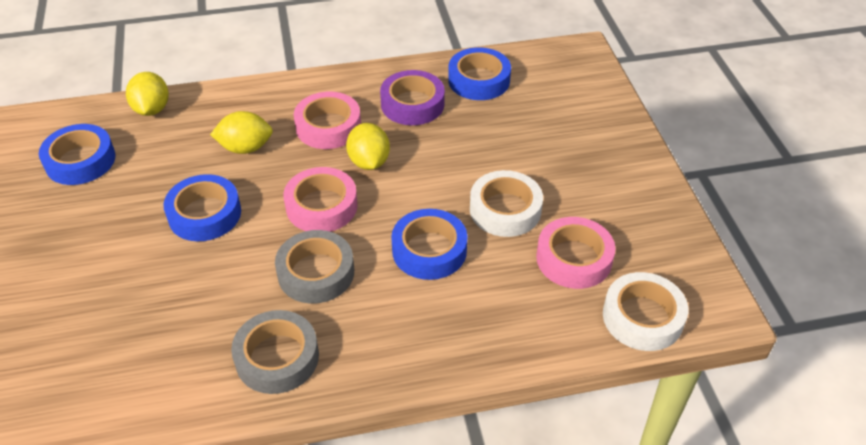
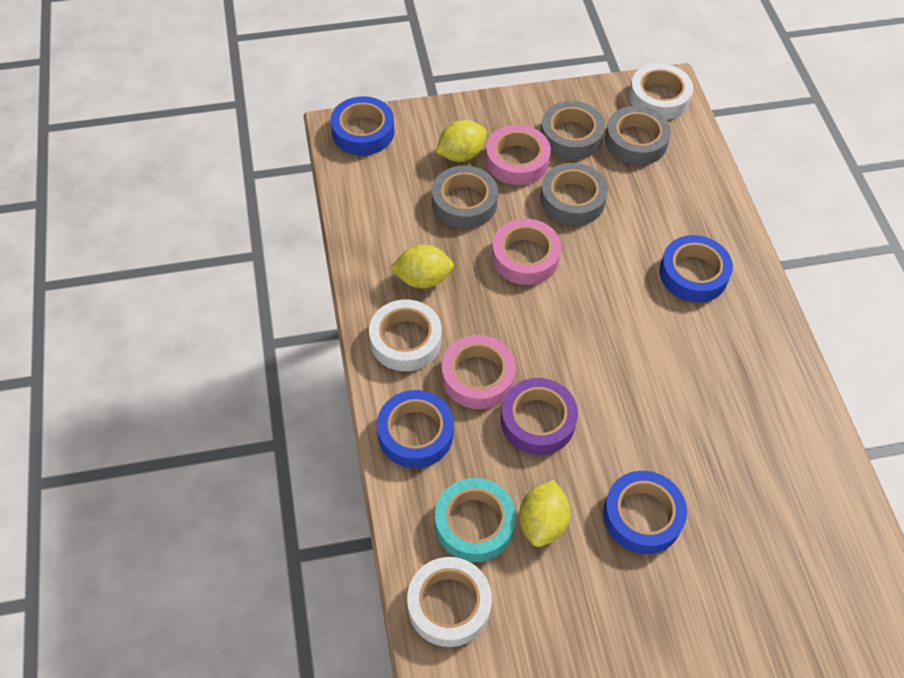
grey tape: 2 -> 4
turquoise tape: 0 -> 1
white tape: 2 -> 3

